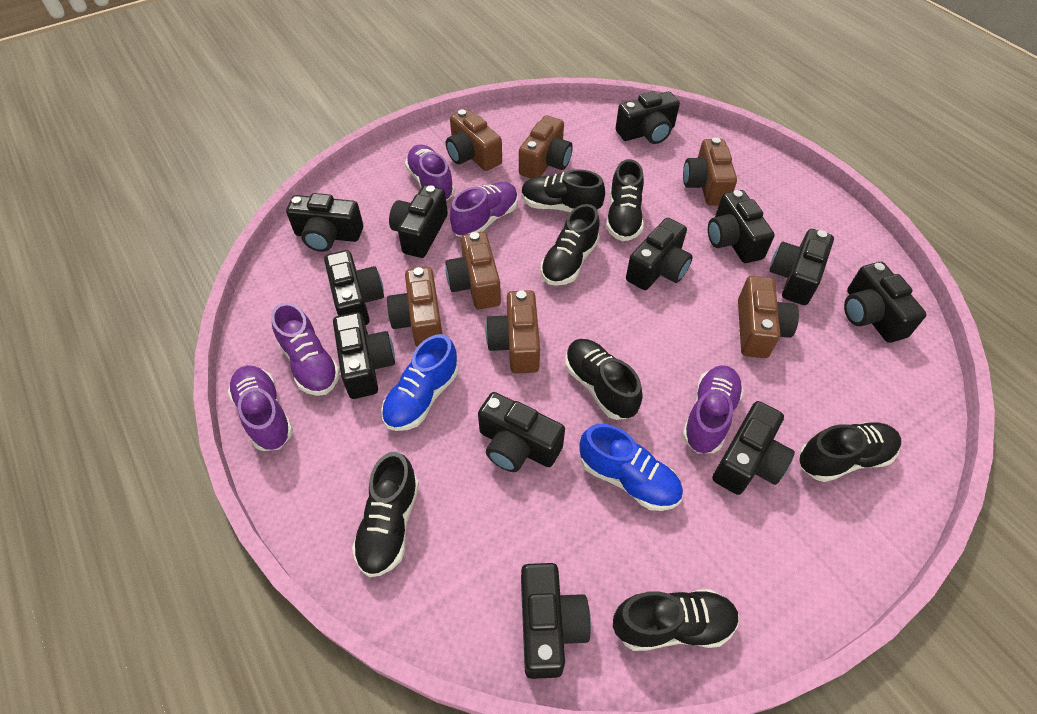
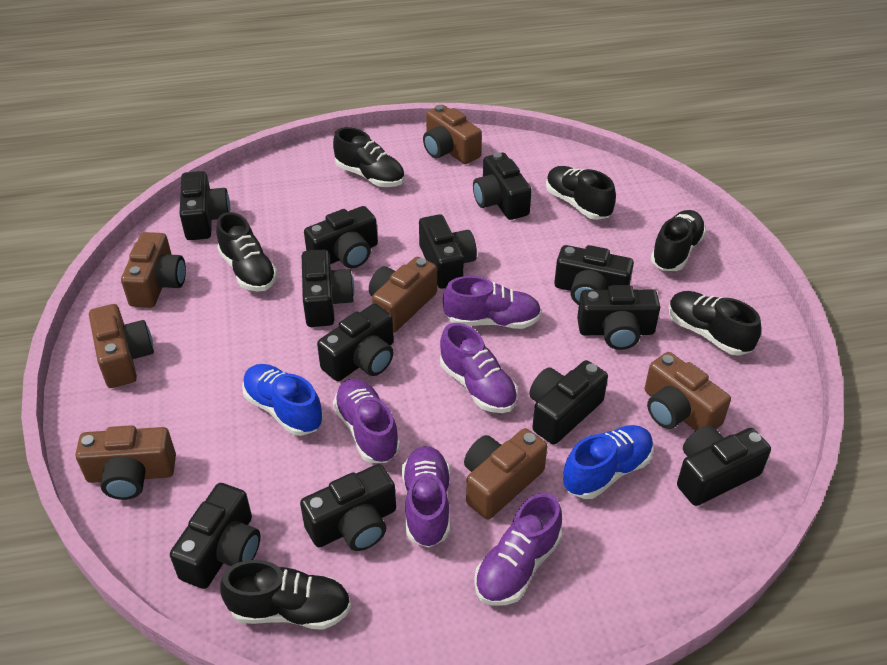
black shoe: 7 -> 6

